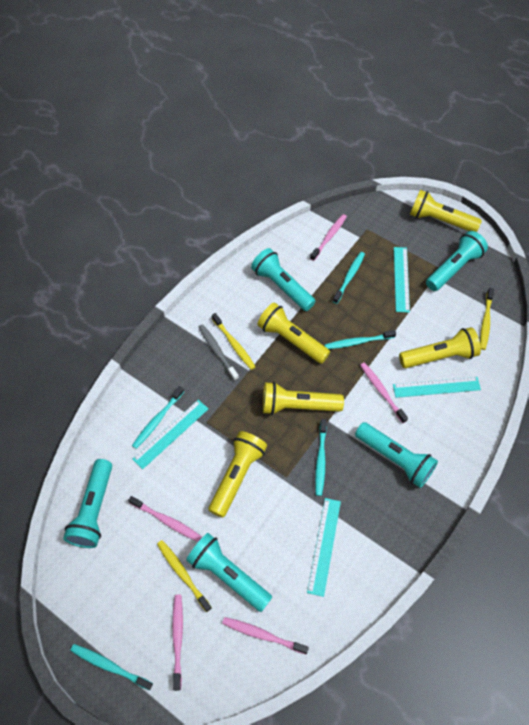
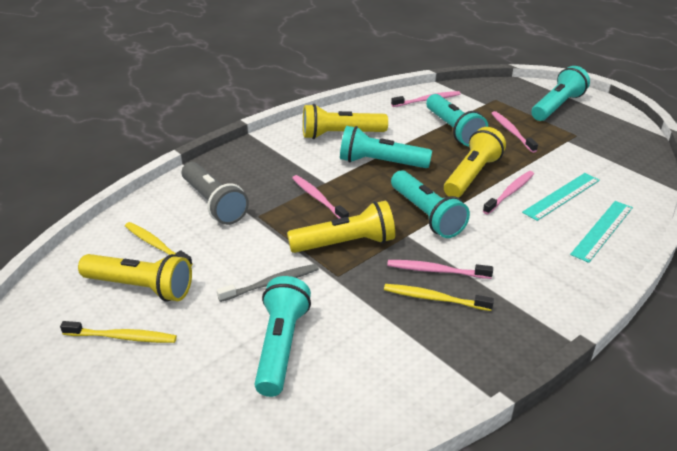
grey flashlight: 0 -> 1
turquoise ruler: 4 -> 2
turquoise toothbrush: 5 -> 0
yellow flashlight: 5 -> 4

